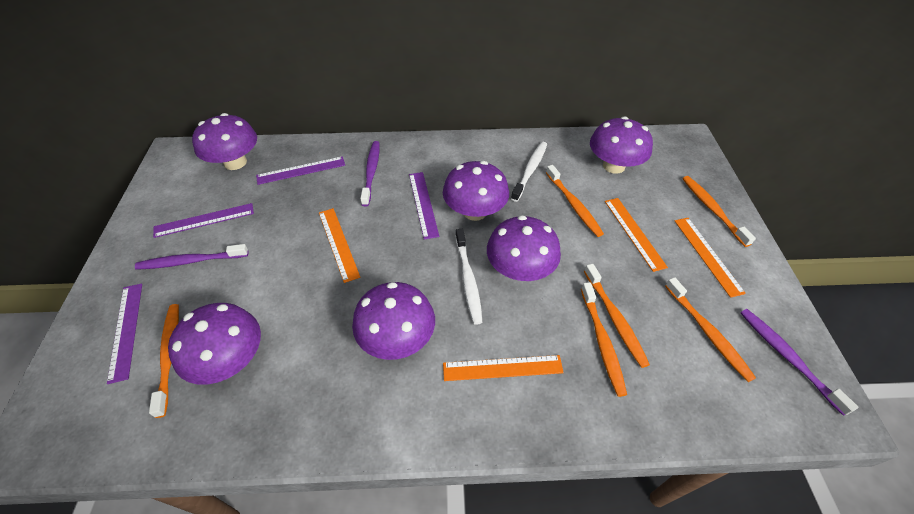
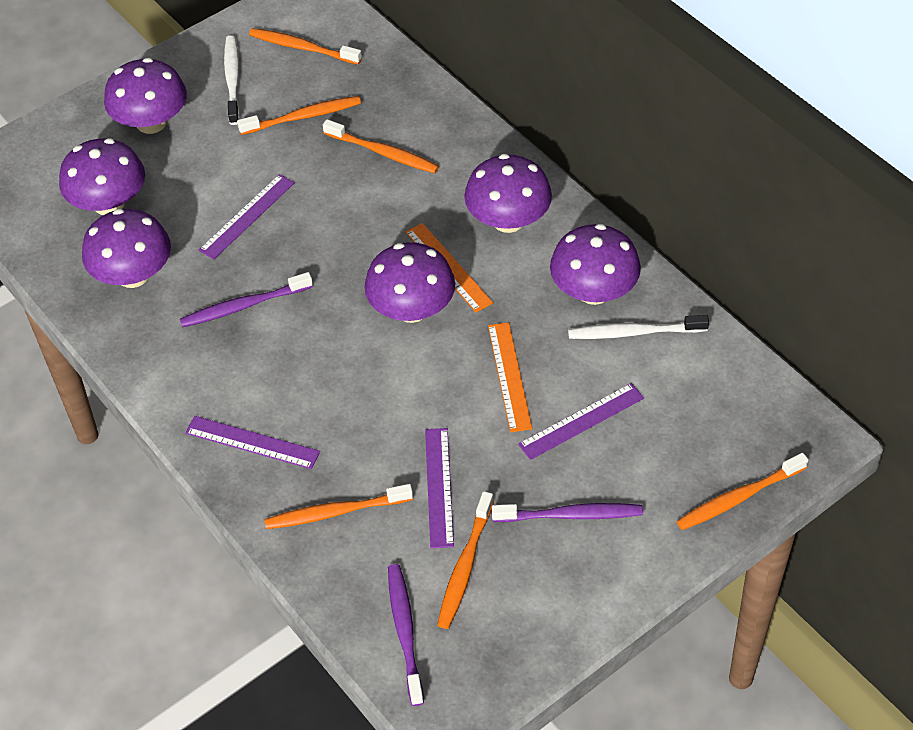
orange ruler: 4 -> 2

